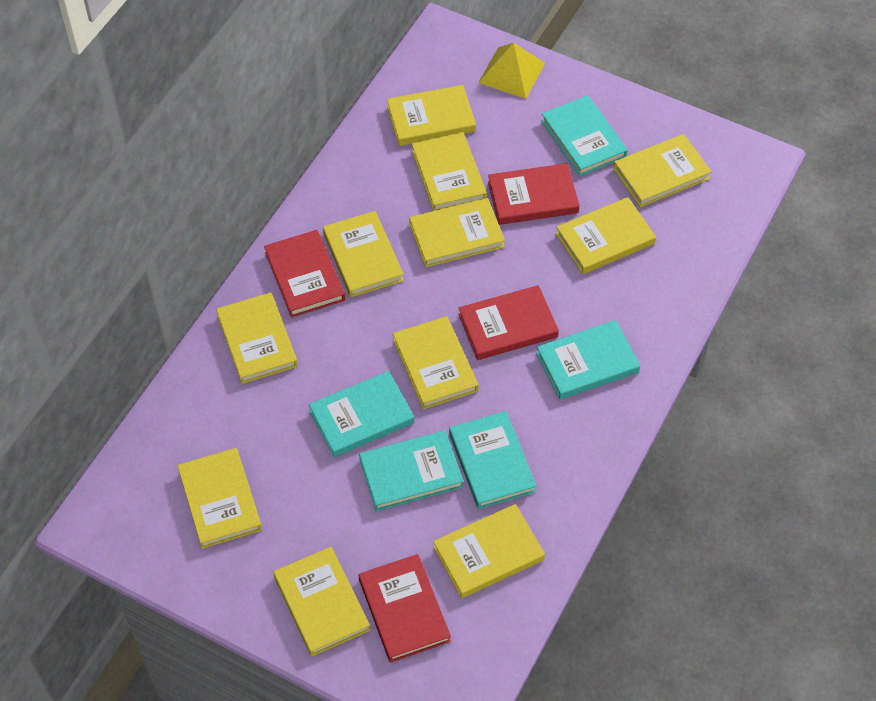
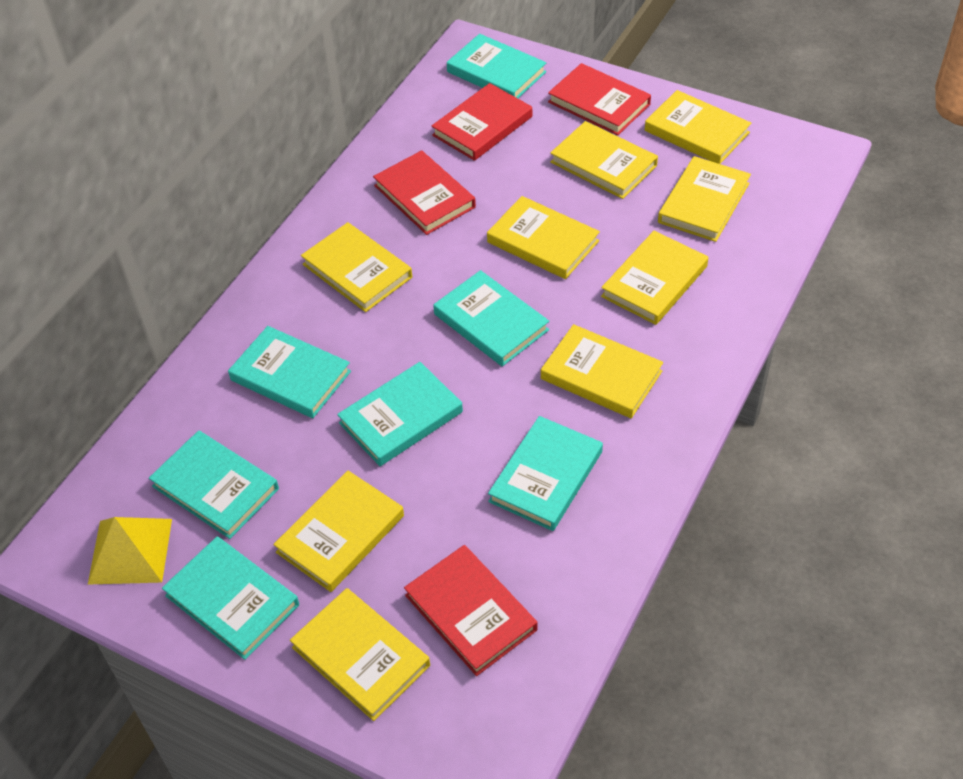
turquoise book: 5 -> 7
yellow book: 11 -> 9

